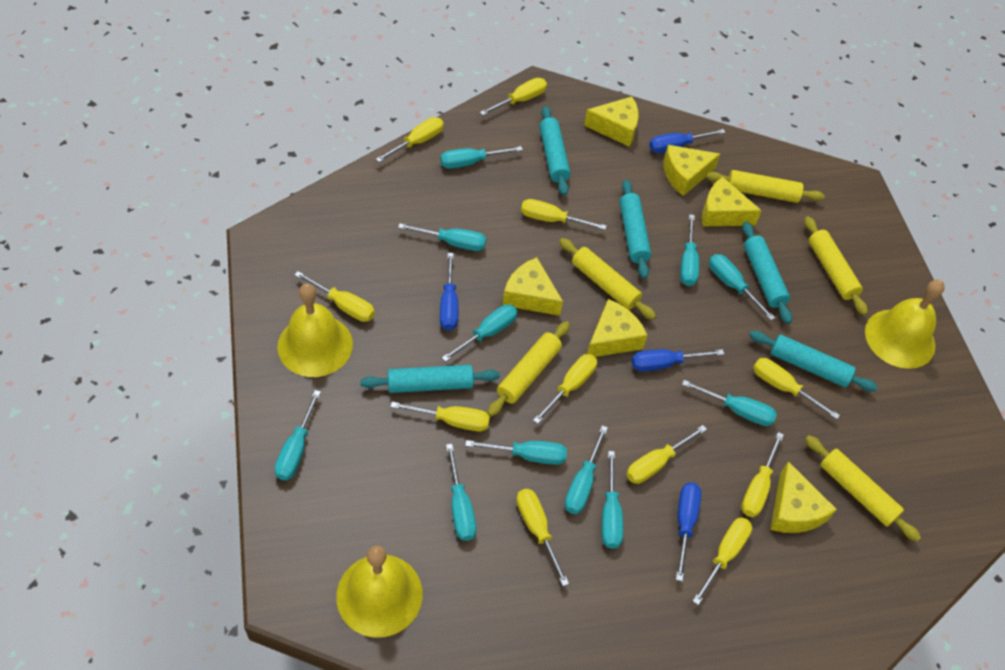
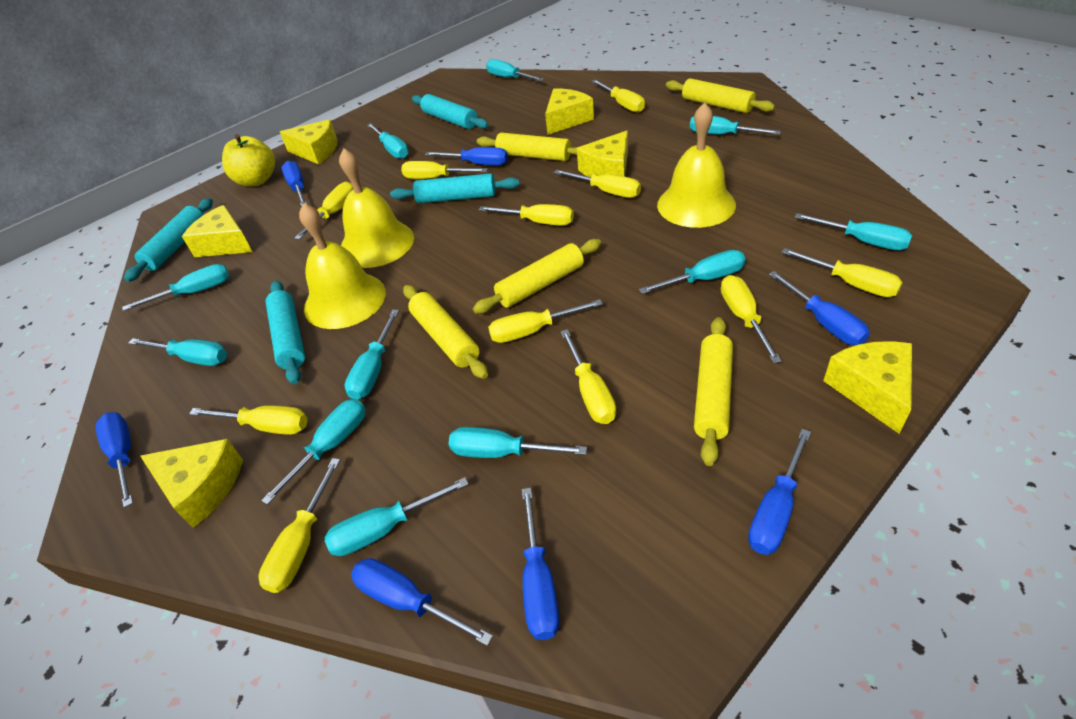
blue screwdriver: 4 -> 7
turquoise rolling pin: 5 -> 4
yellow apple: 0 -> 1

